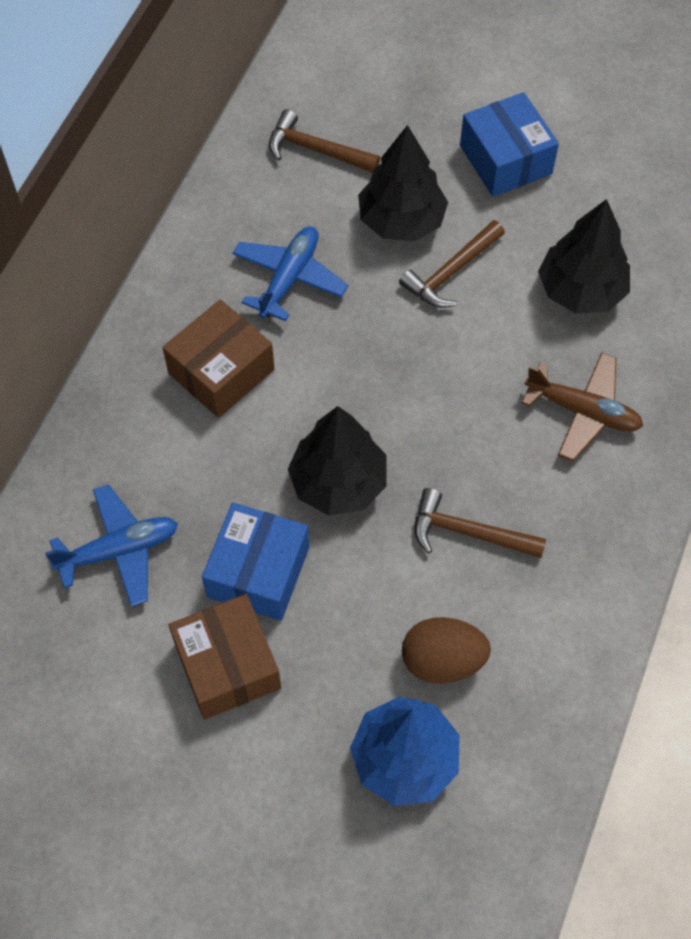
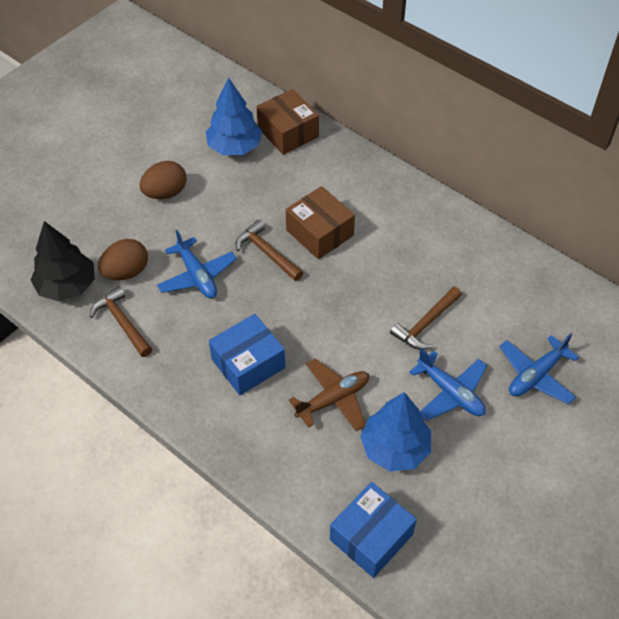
black tree: 3 -> 1
blue plane: 2 -> 3
blue tree: 1 -> 2
brown egg: 1 -> 2

